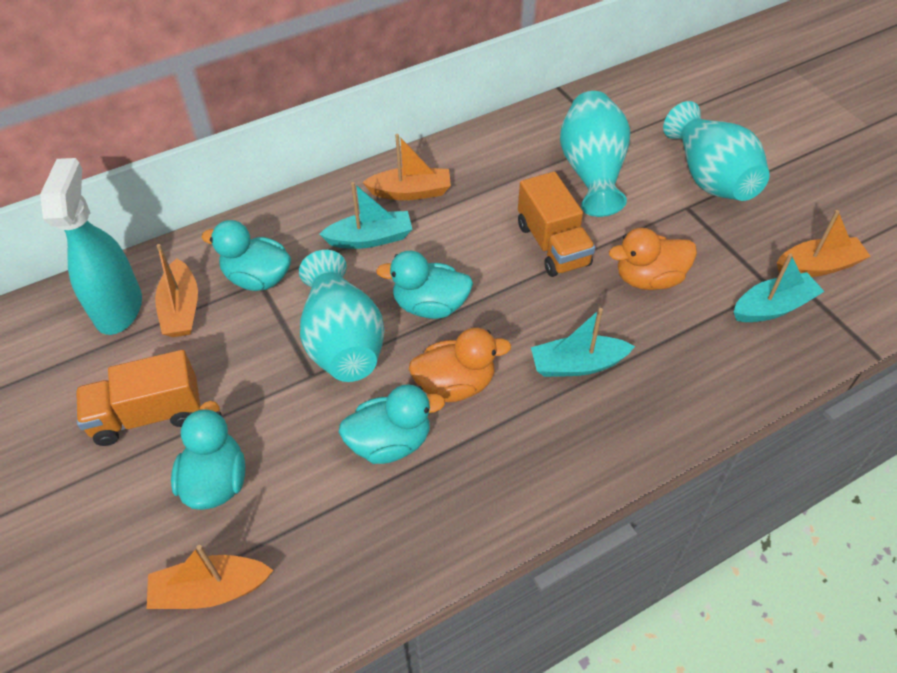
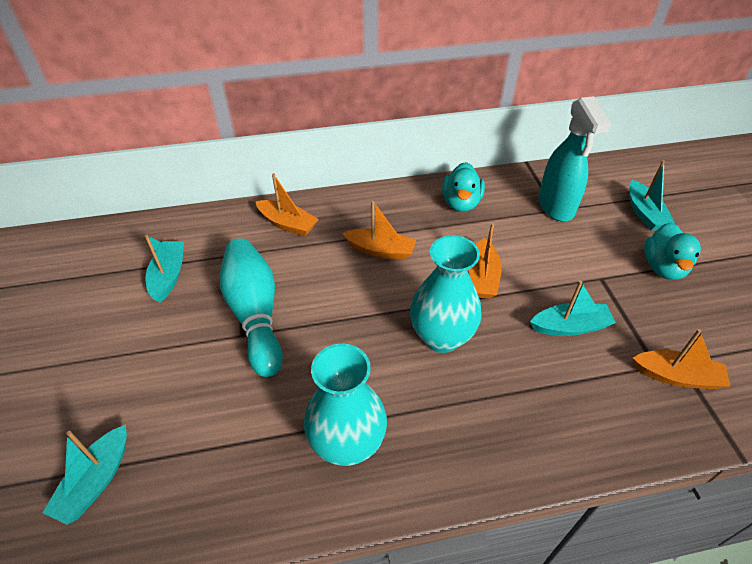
orange duck: 2 -> 0
orange truck: 2 -> 0
turquoise boat: 3 -> 4
turquoise bowling pin: 0 -> 1
turquoise duck: 4 -> 2
turquoise vase: 3 -> 2

